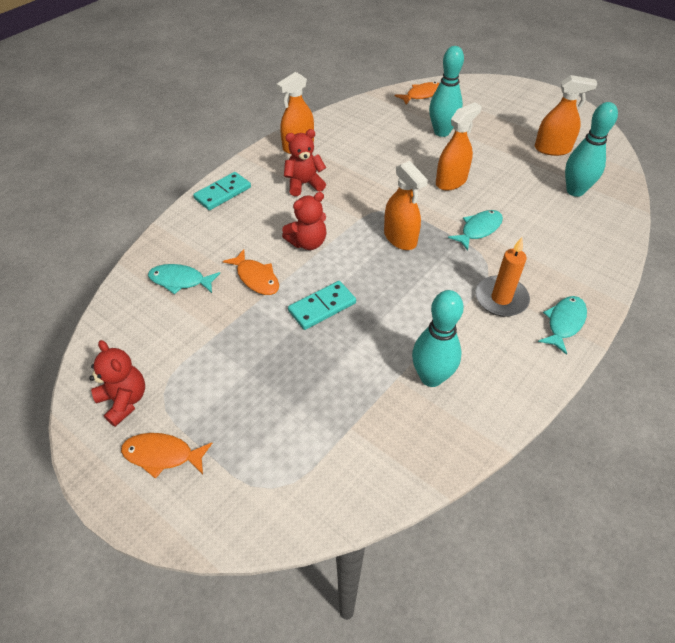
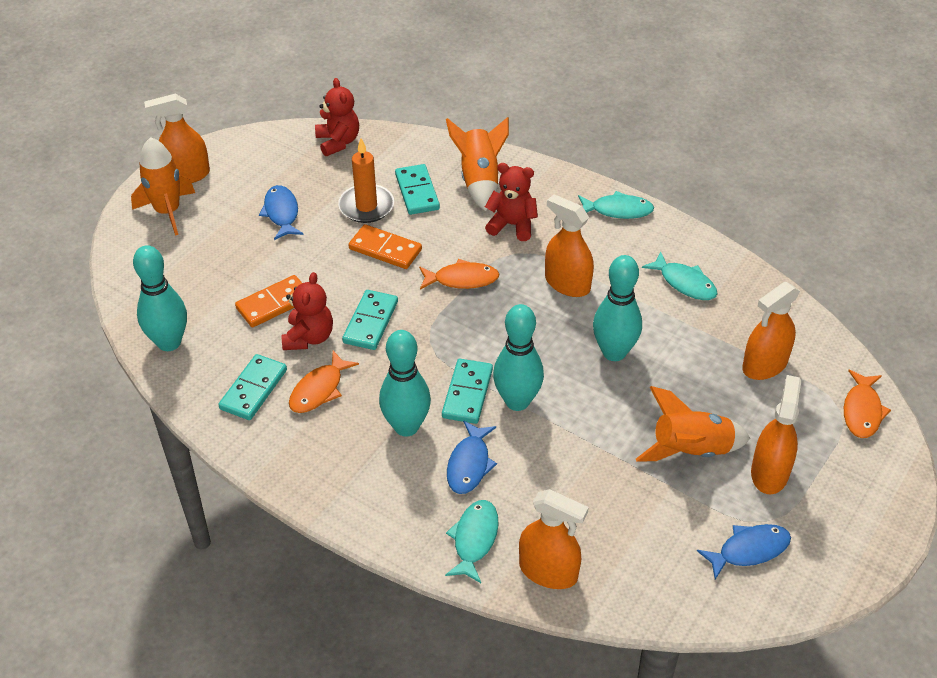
blue fish: 0 -> 3
orange domino: 0 -> 2
orange rocket: 0 -> 3
orange spray bottle: 4 -> 5
turquoise bowling pin: 3 -> 4
turquoise domino: 2 -> 4

